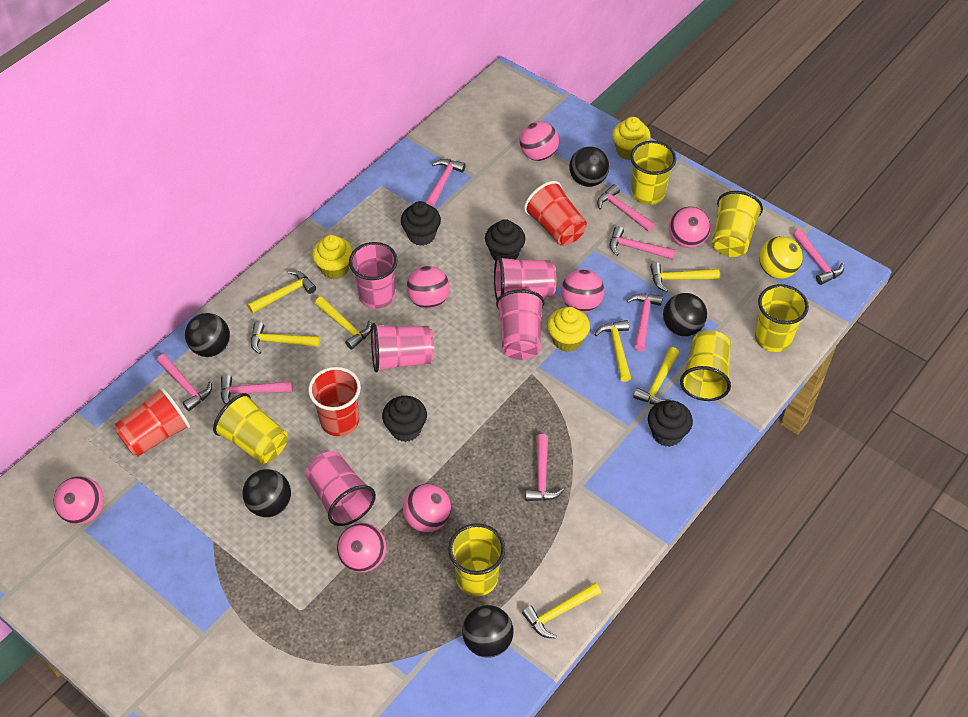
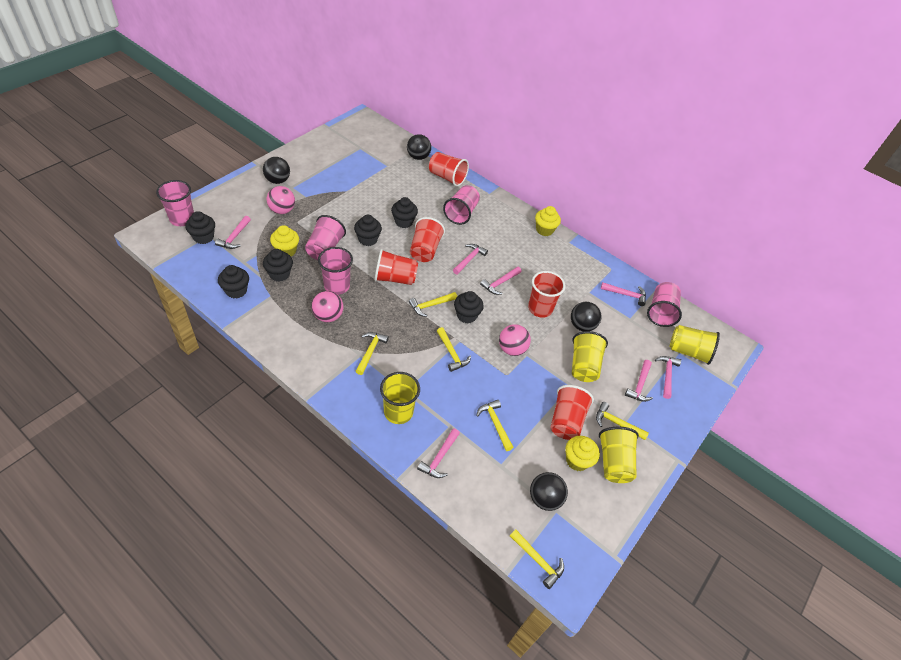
black ball: 5 -> 4
black cupcake: 4 -> 6
pink ball: 7 -> 3
pink hammer: 8 -> 7
red cup: 3 -> 5
yellow ball: 1 -> 0
yellow cup: 6 -> 4
yellow hammer: 7 -> 6

